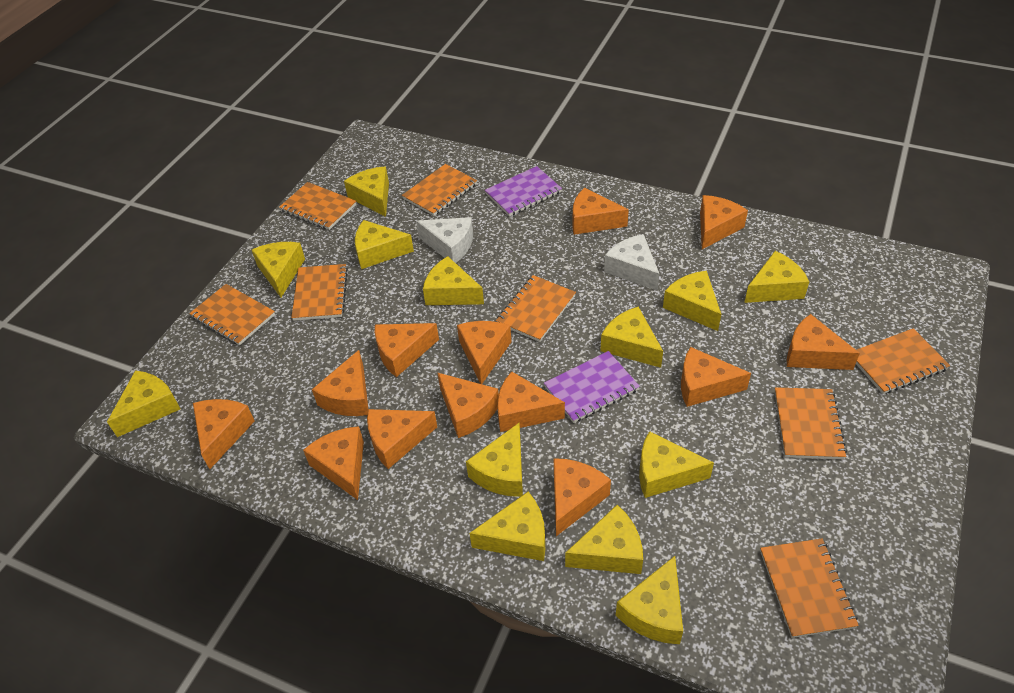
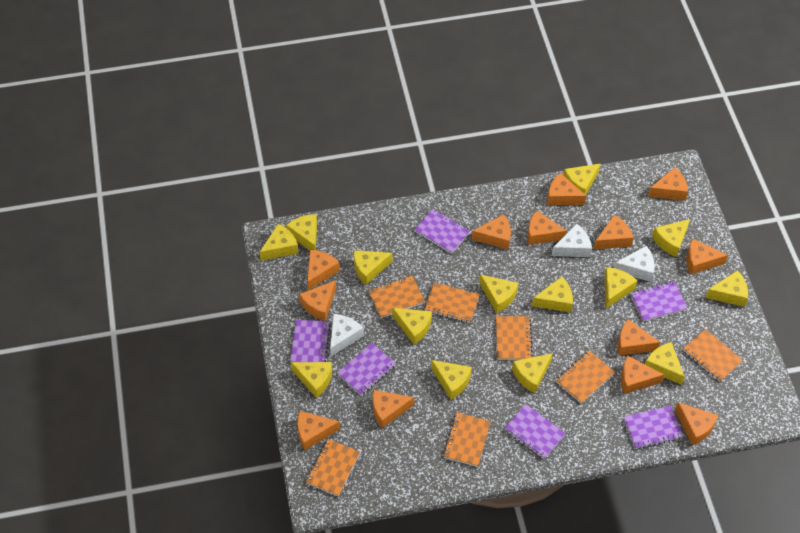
orange notebook: 8 -> 7
purple notebook: 2 -> 6
white cheese: 2 -> 3
yellow cheese: 13 -> 14

